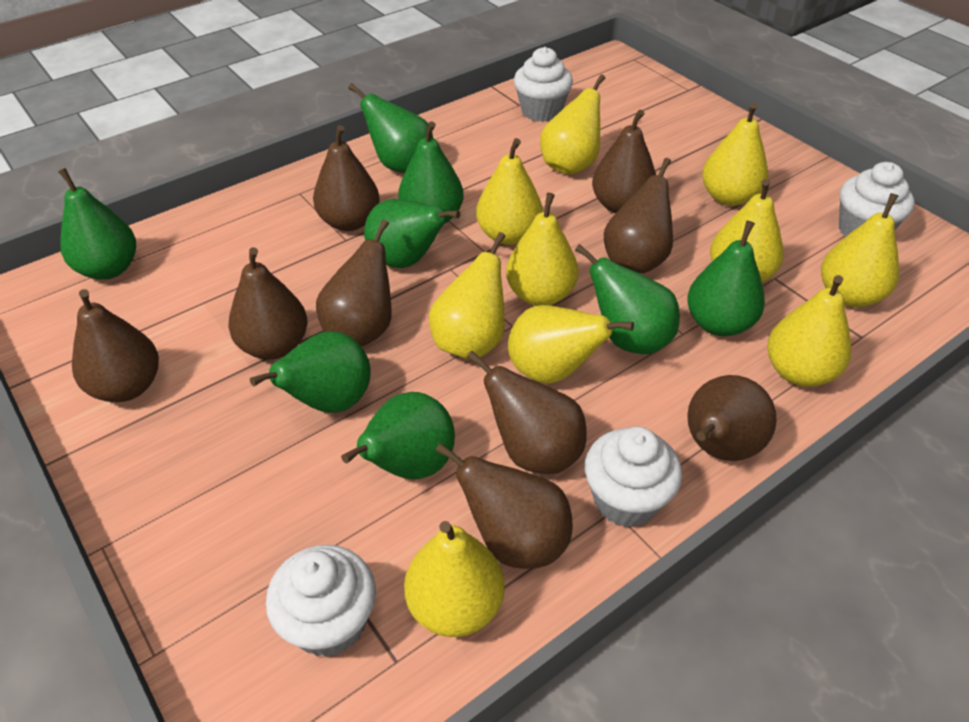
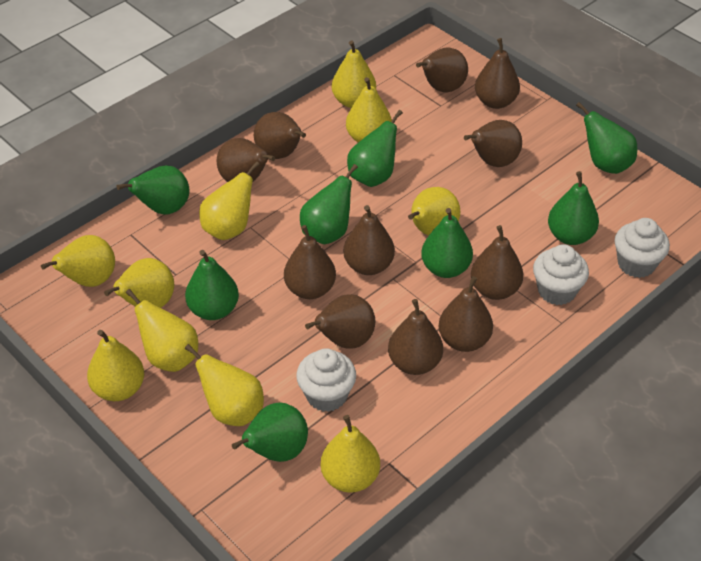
brown pear: 9 -> 11
white cupcake: 4 -> 3

